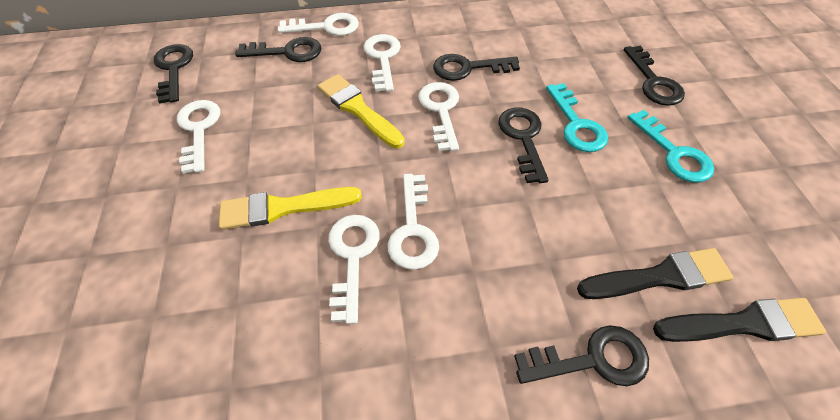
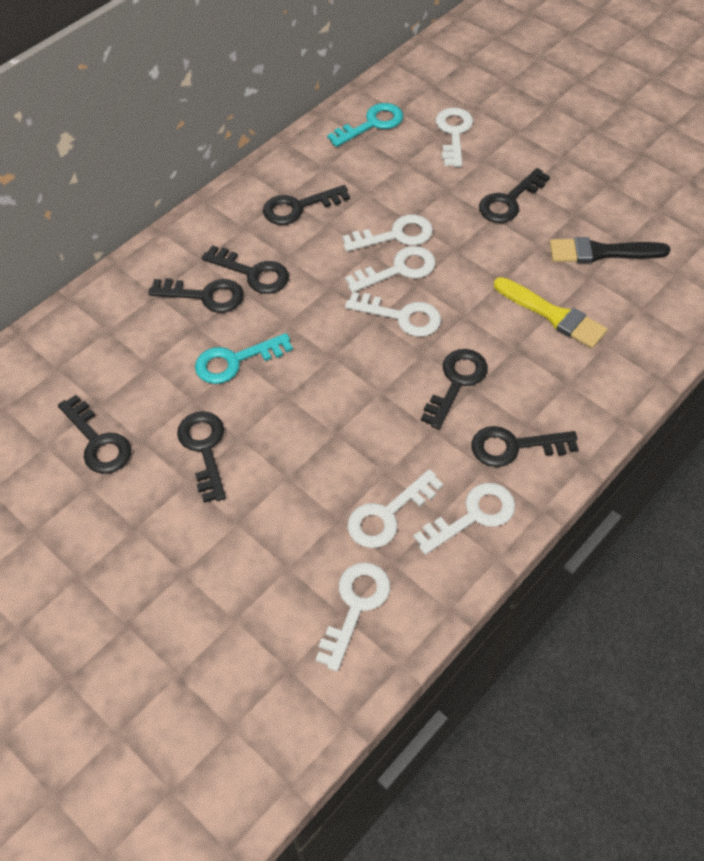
black brush: 2 -> 1
black key: 6 -> 8
white key: 6 -> 7
yellow brush: 2 -> 1

